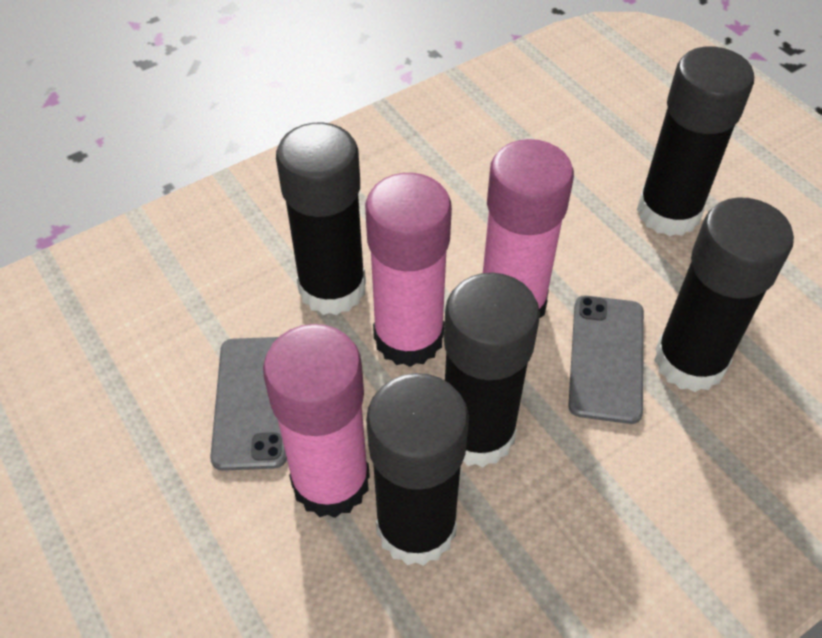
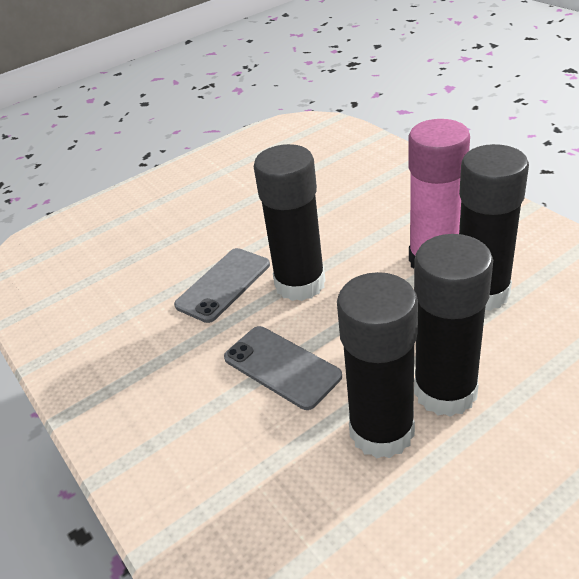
black glue stick: 5 -> 4
pink glue stick: 3 -> 1

